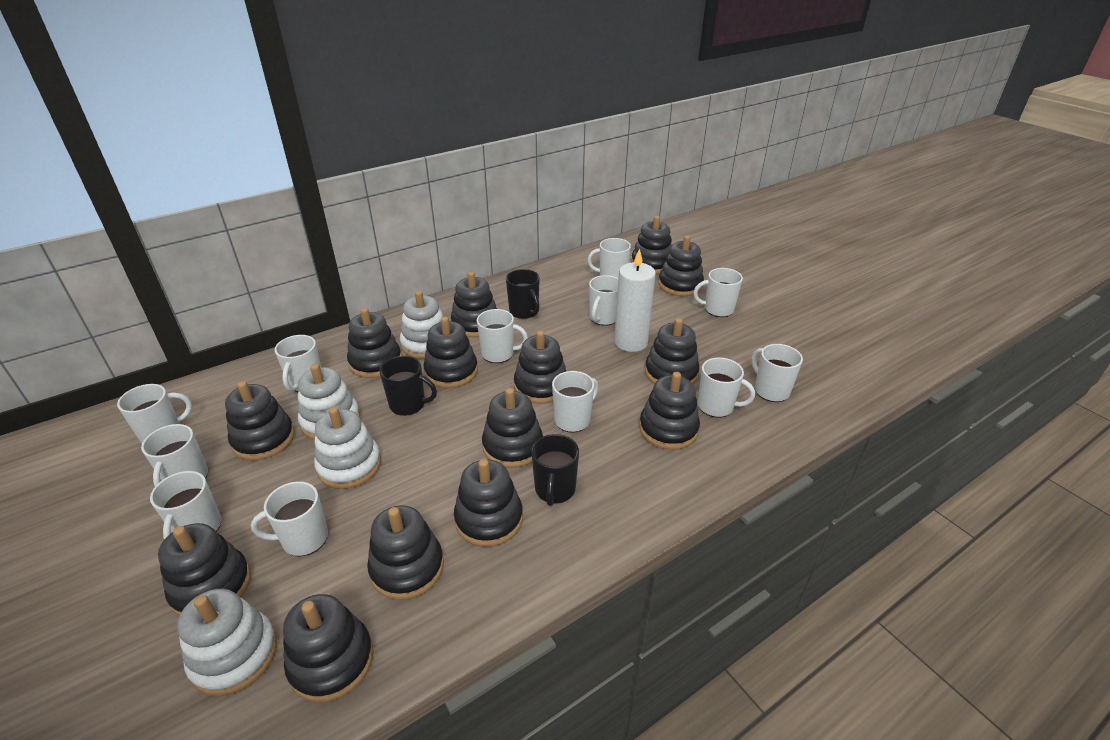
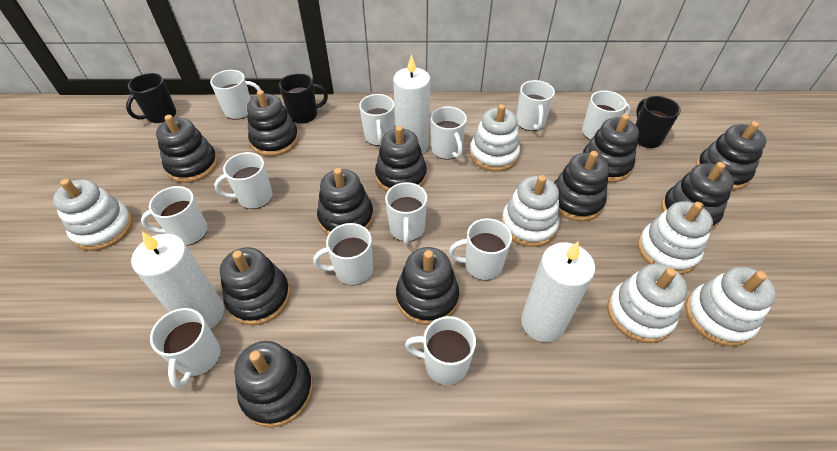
black stacking toy: 14 -> 11
white candle: 1 -> 3
white stacking toy: 4 -> 6

